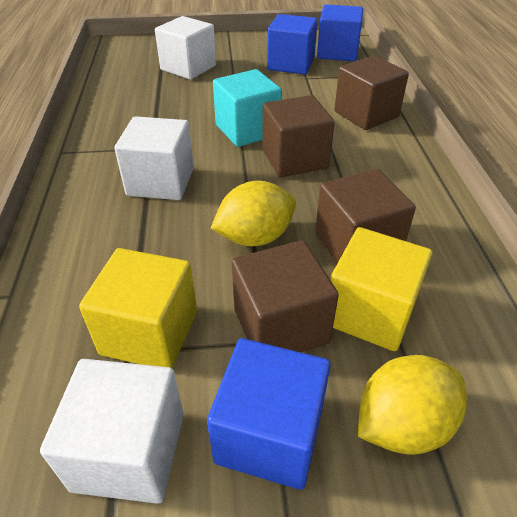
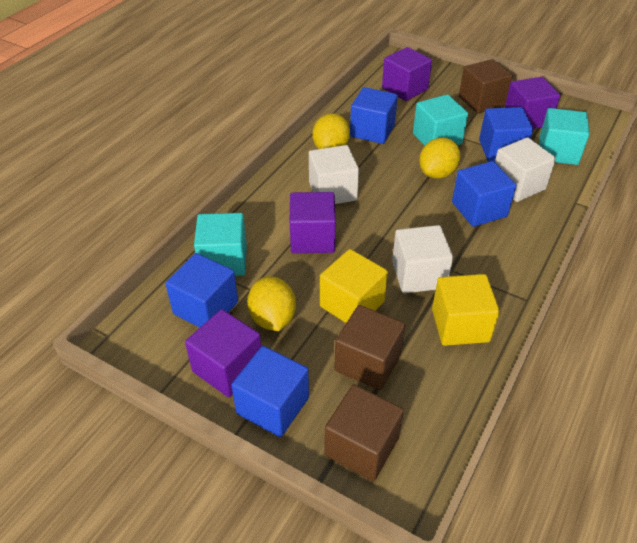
blue cube: 3 -> 5
brown cube: 4 -> 3
purple cube: 0 -> 4
turquoise cube: 1 -> 3
yellow lemon: 2 -> 3

